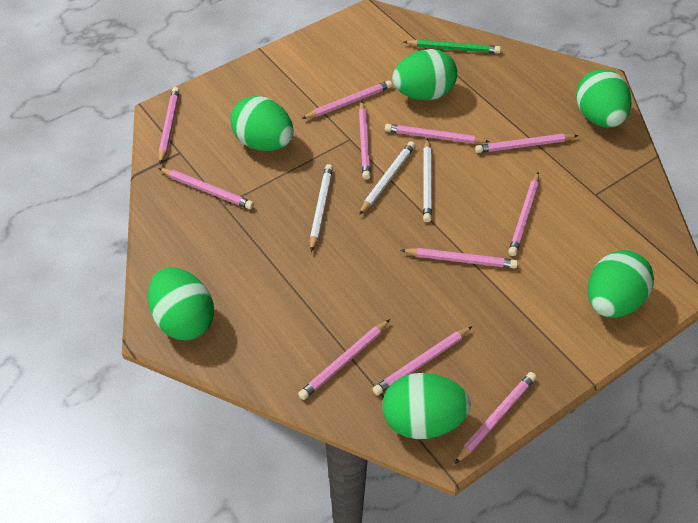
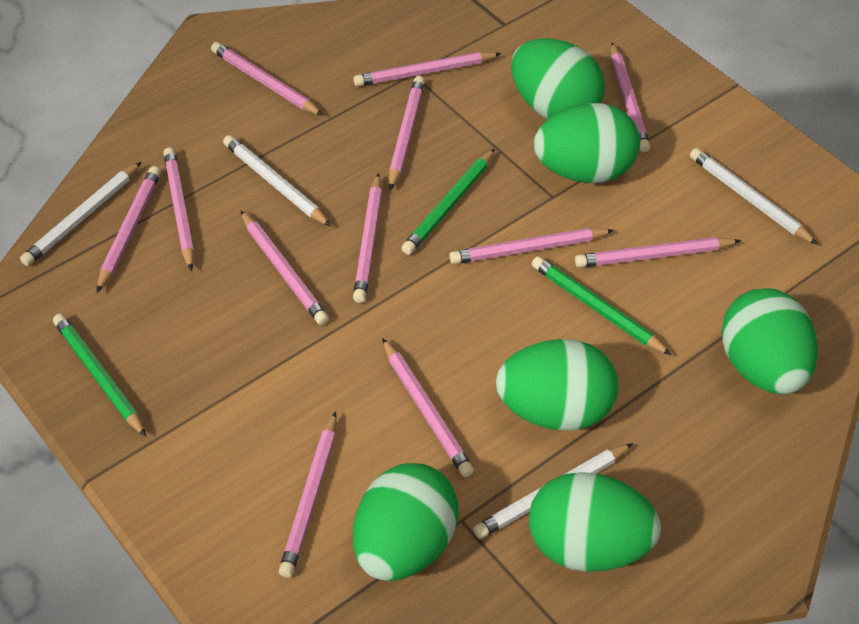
green pencil: 1 -> 3
pink pencil: 11 -> 12
white pencil: 3 -> 4

